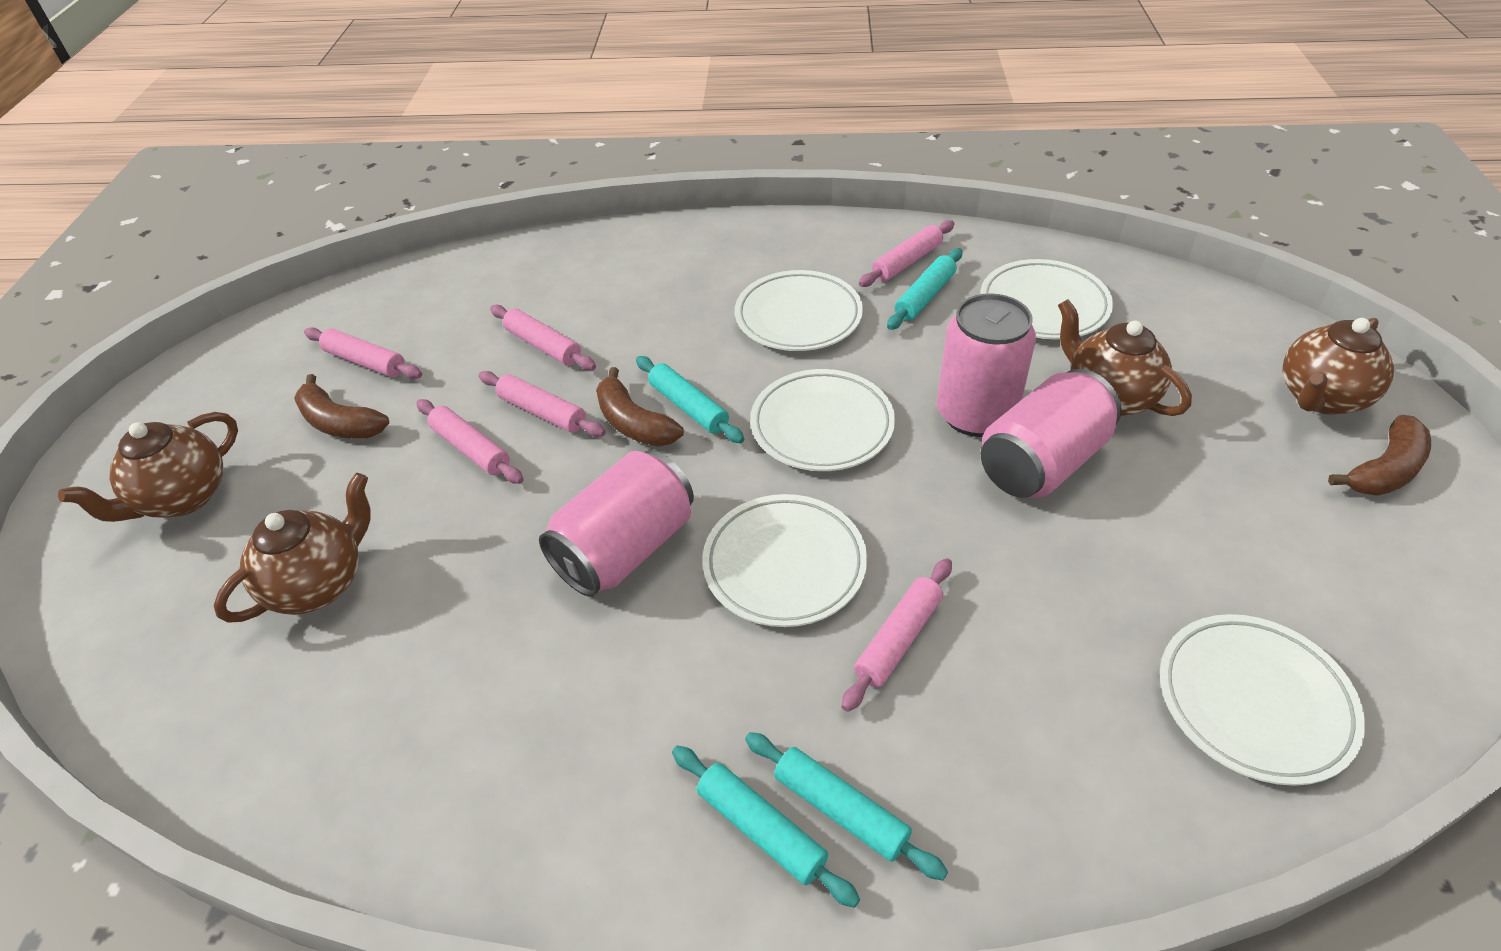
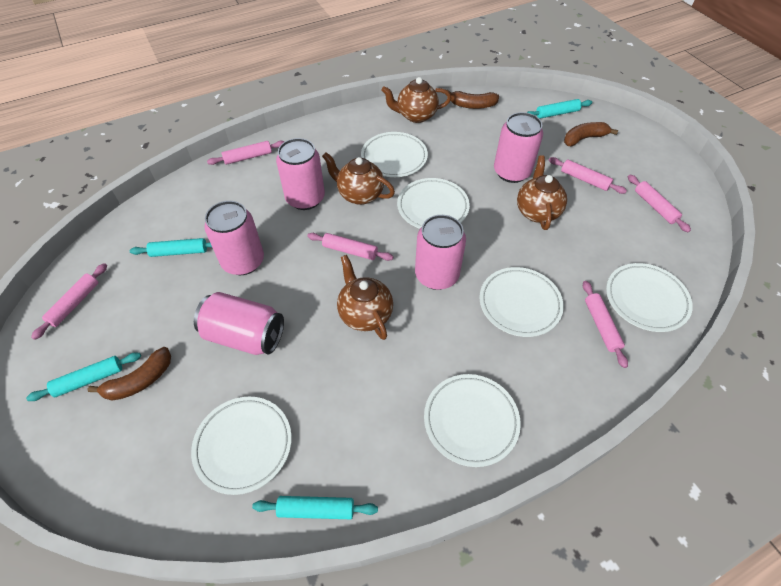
pink can: 3 -> 5
white plate: 5 -> 6

